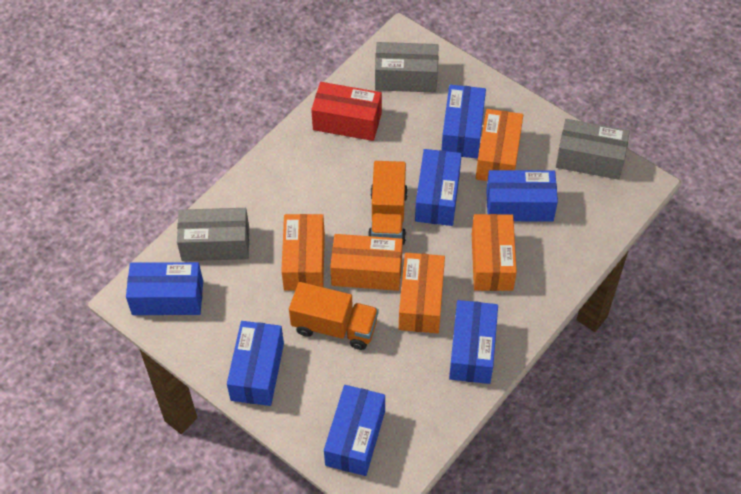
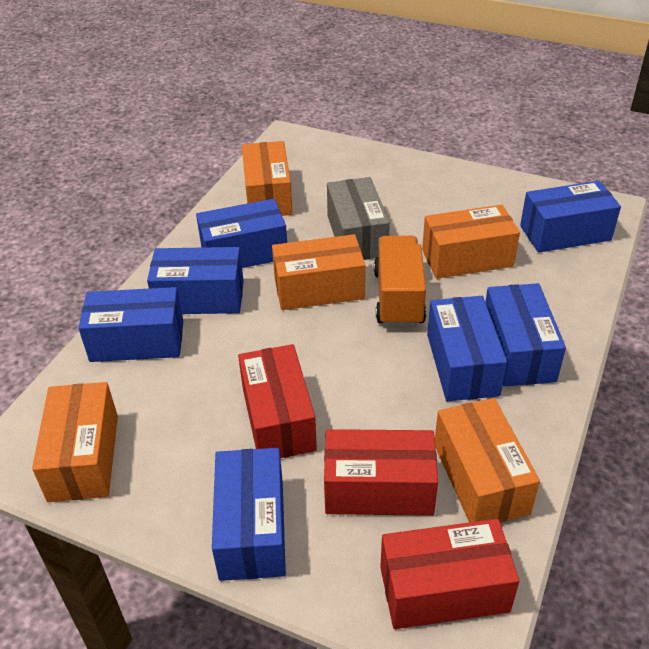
grey box: 3 -> 1
orange truck: 2 -> 1
red box: 1 -> 3

